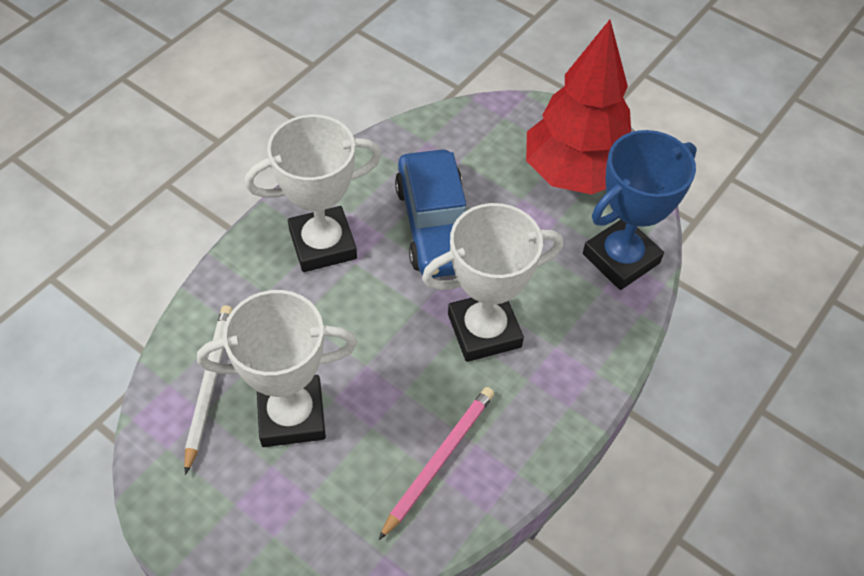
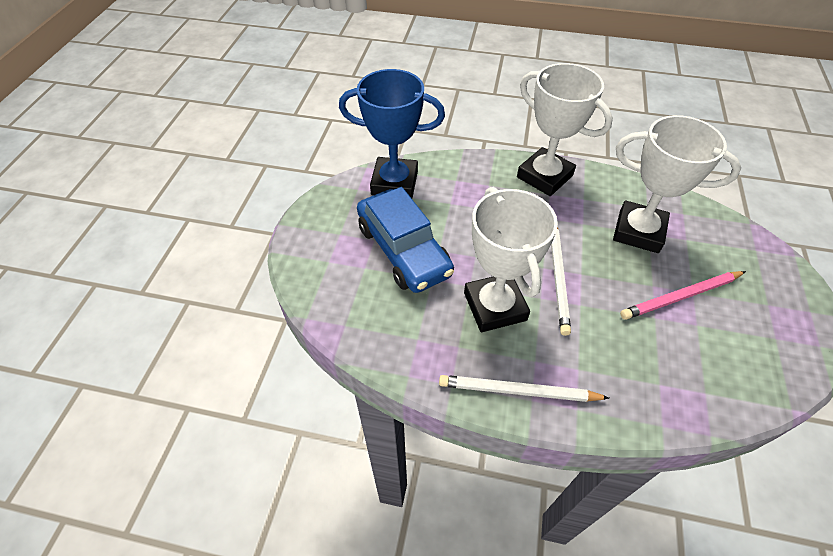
red tree: 1 -> 0
white pencil: 1 -> 2

